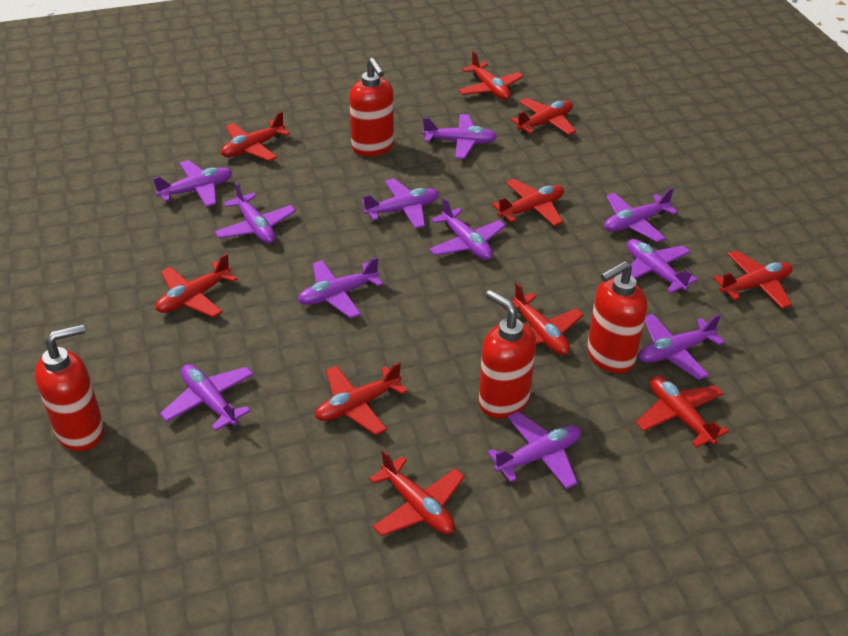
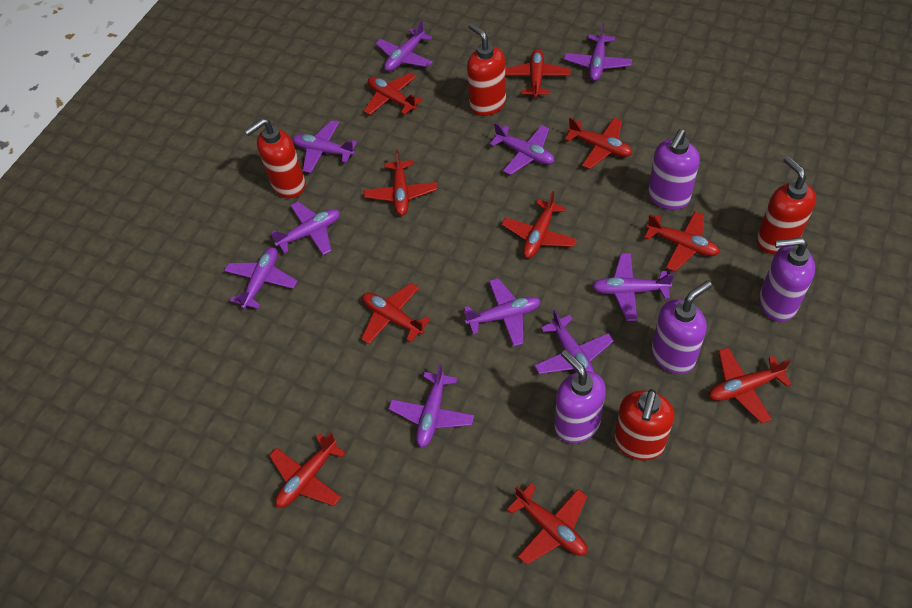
purple plane: 11 -> 10
purple soap dispenser: 0 -> 4

